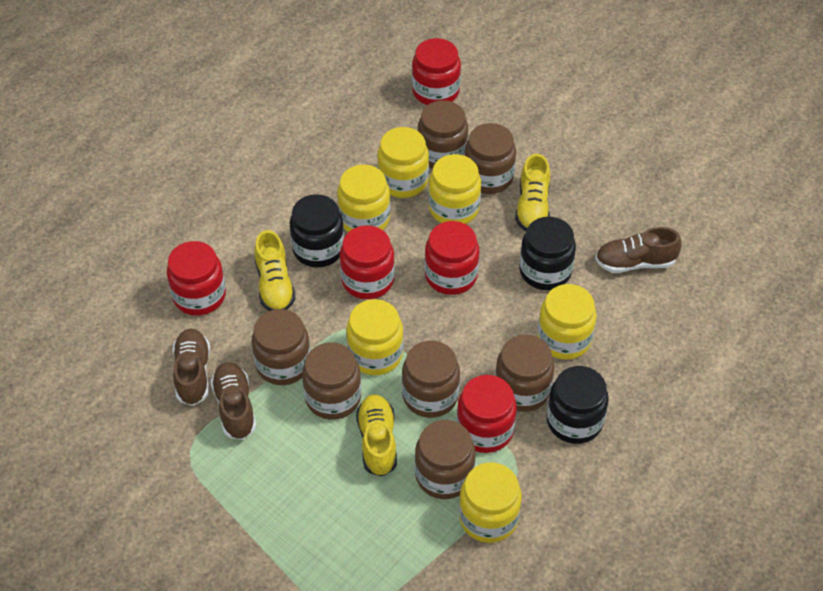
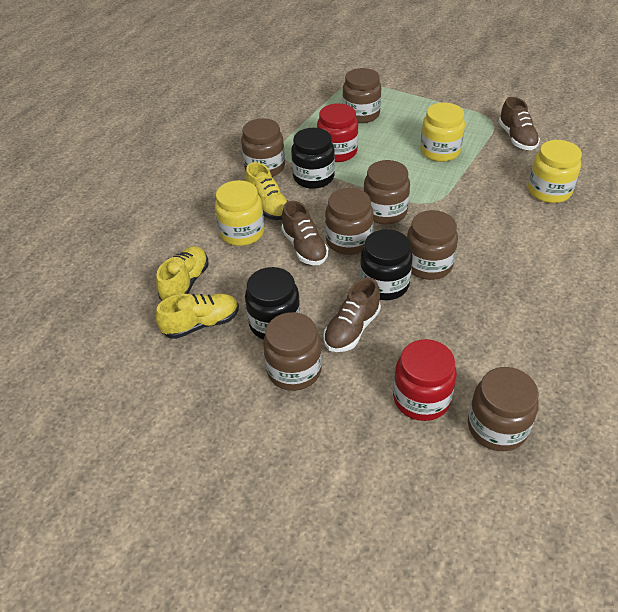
red jar: 5 -> 2
yellow jar: 6 -> 3

